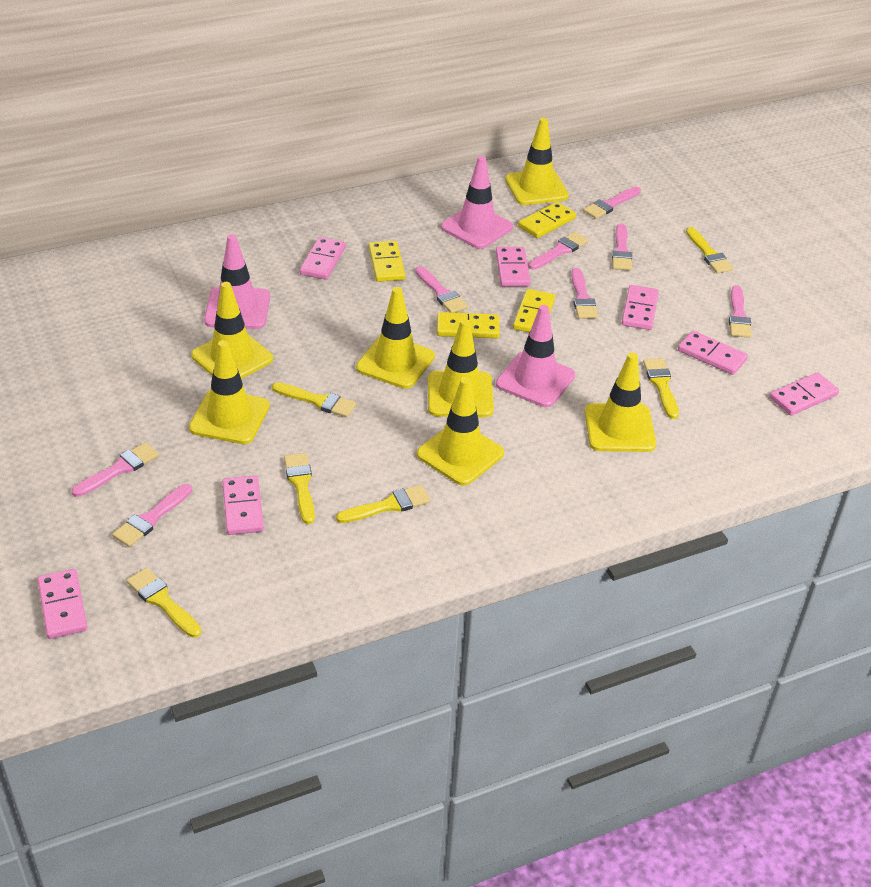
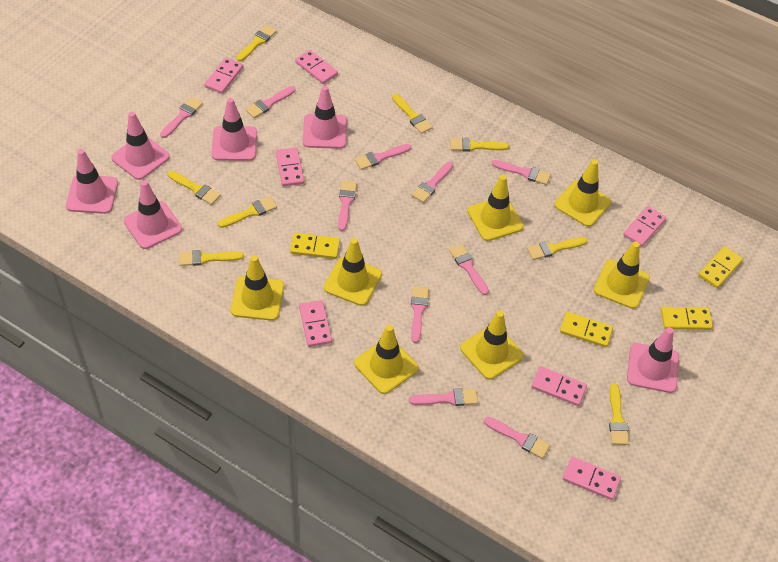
pink brush: 8 -> 10
pink traffic cone: 3 -> 6
yellow brush: 6 -> 8

